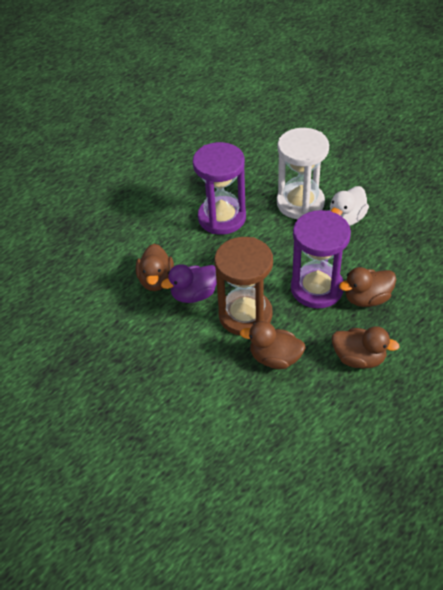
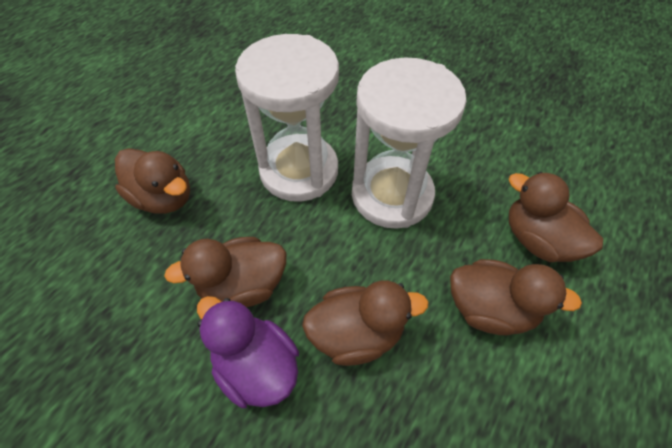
brown duck: 4 -> 5
brown hourglass: 1 -> 0
purple hourglass: 2 -> 0
white duck: 1 -> 0
white hourglass: 1 -> 2

